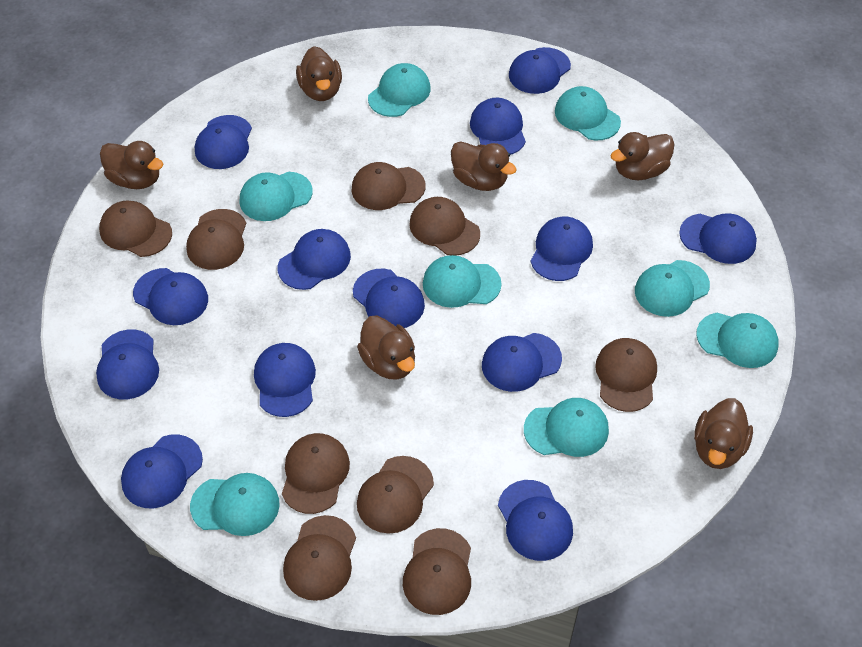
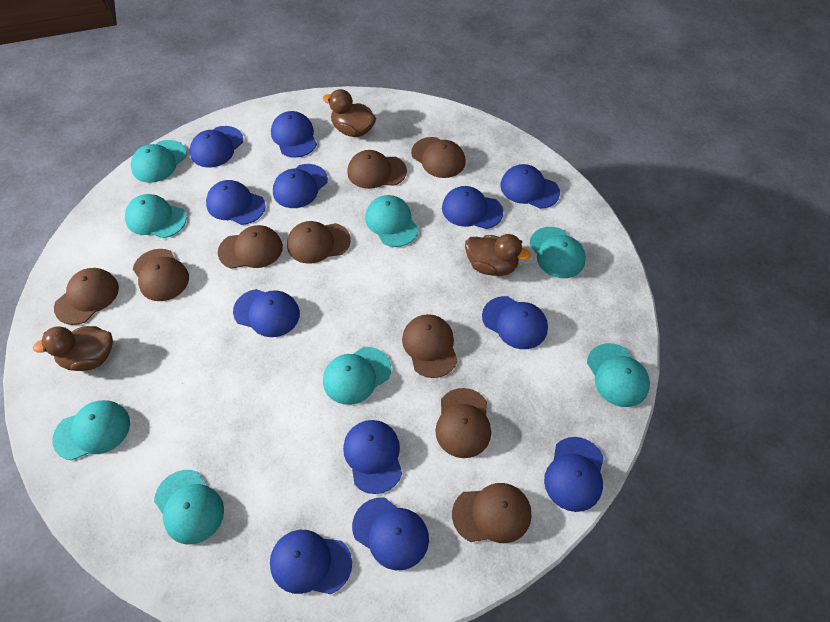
blue cap: 13 -> 12
brown duck: 6 -> 3

